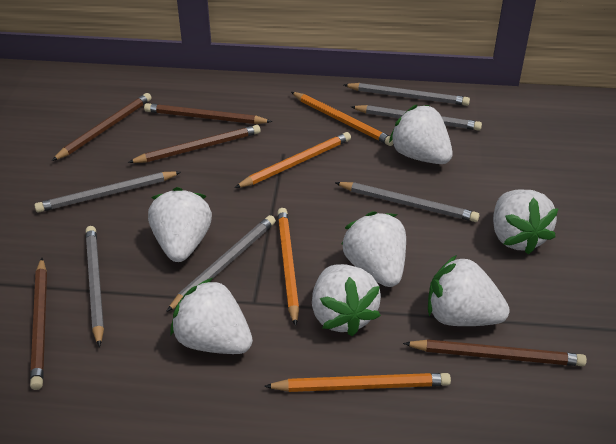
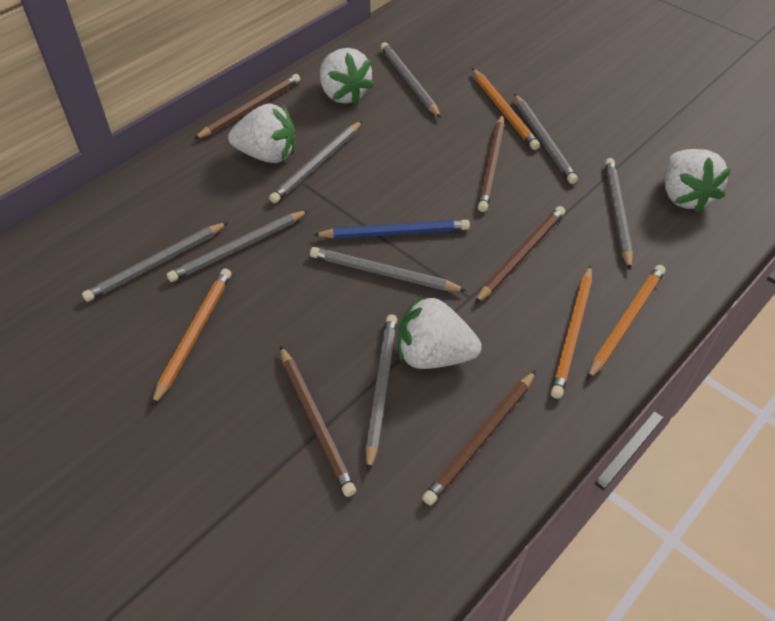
blue pencil: 0 -> 1
grey pencil: 6 -> 8
white strawberry: 7 -> 4

